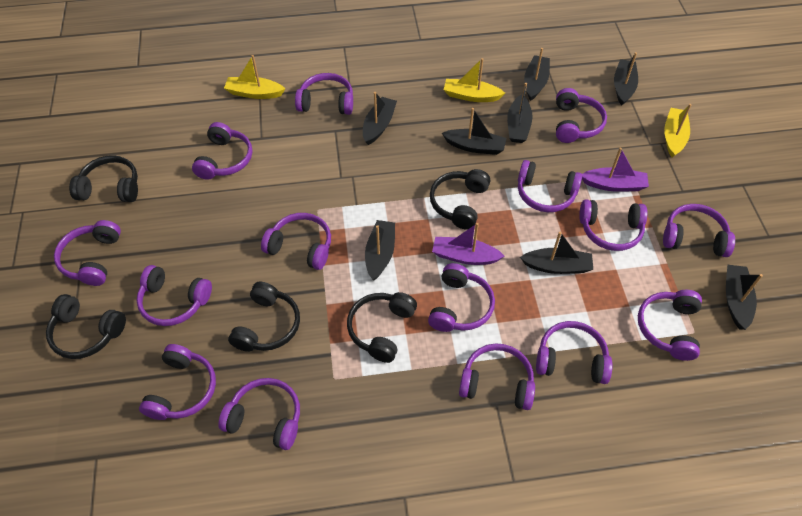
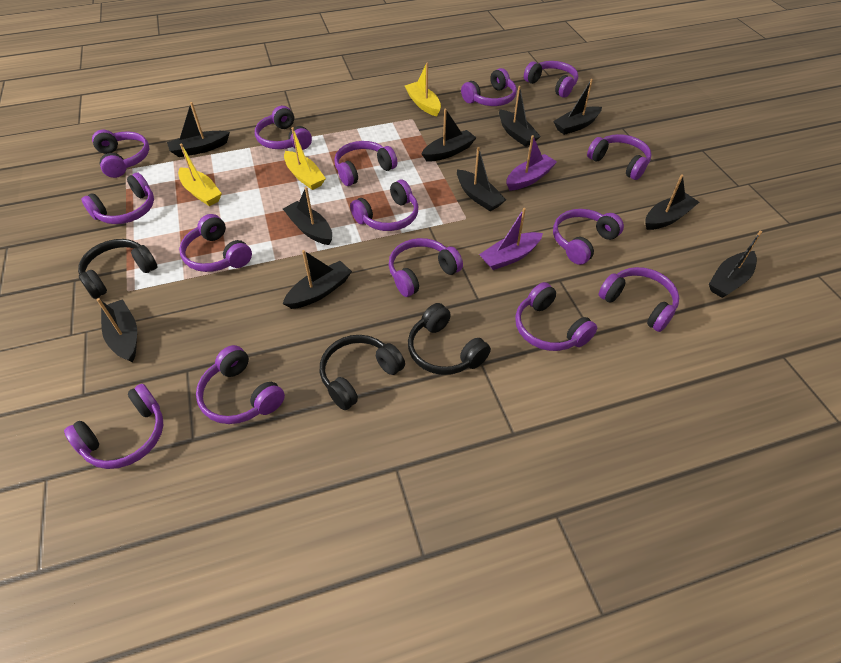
black boat: 8 -> 10
black headphones: 5 -> 3

